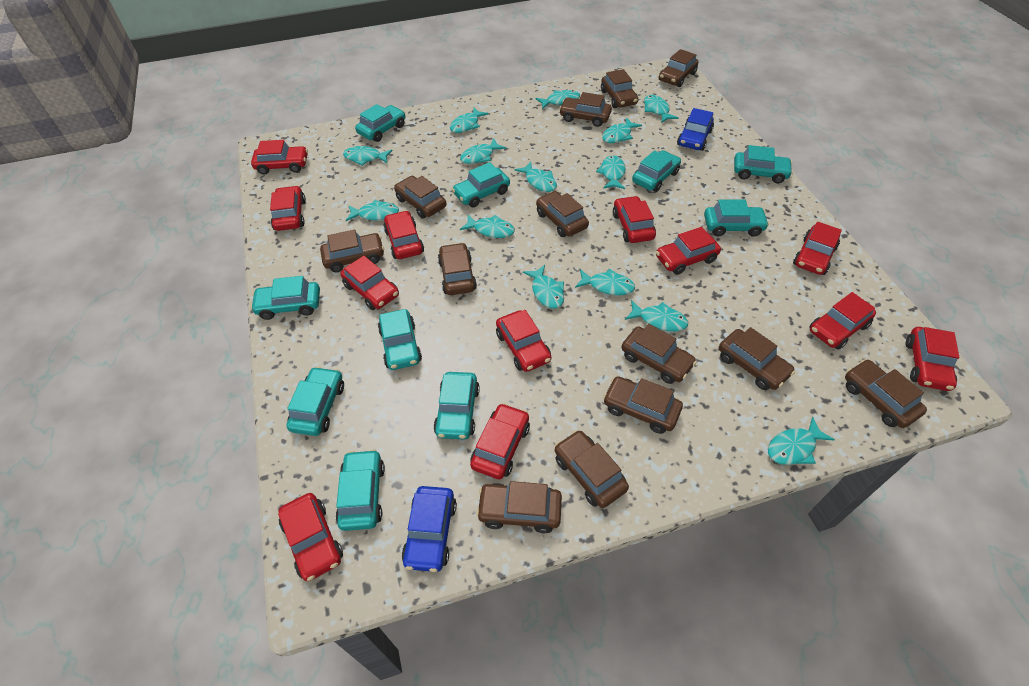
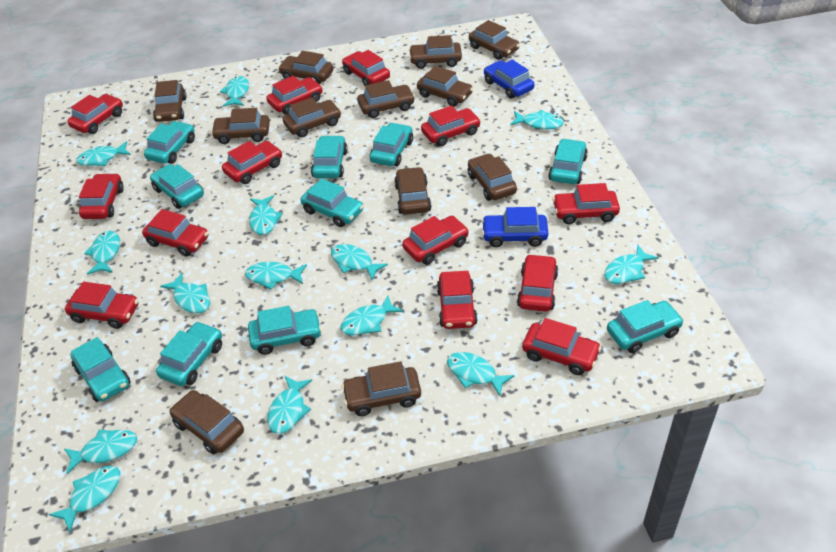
brown car: 13 -> 12
red car: 12 -> 13

